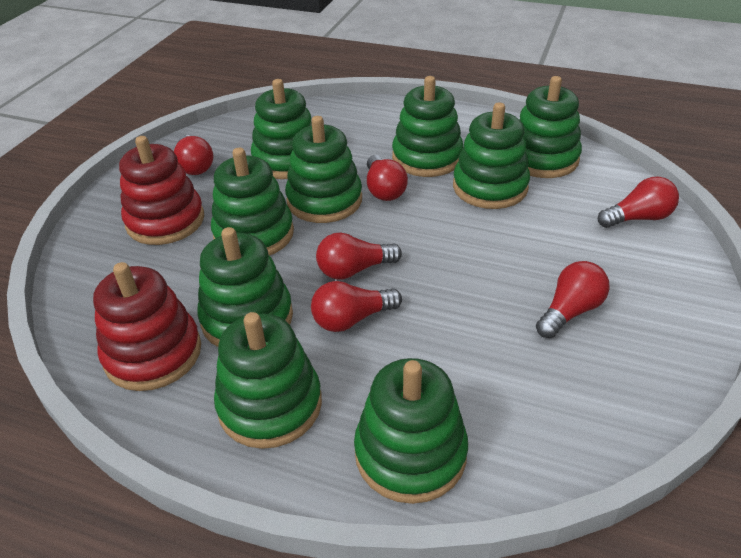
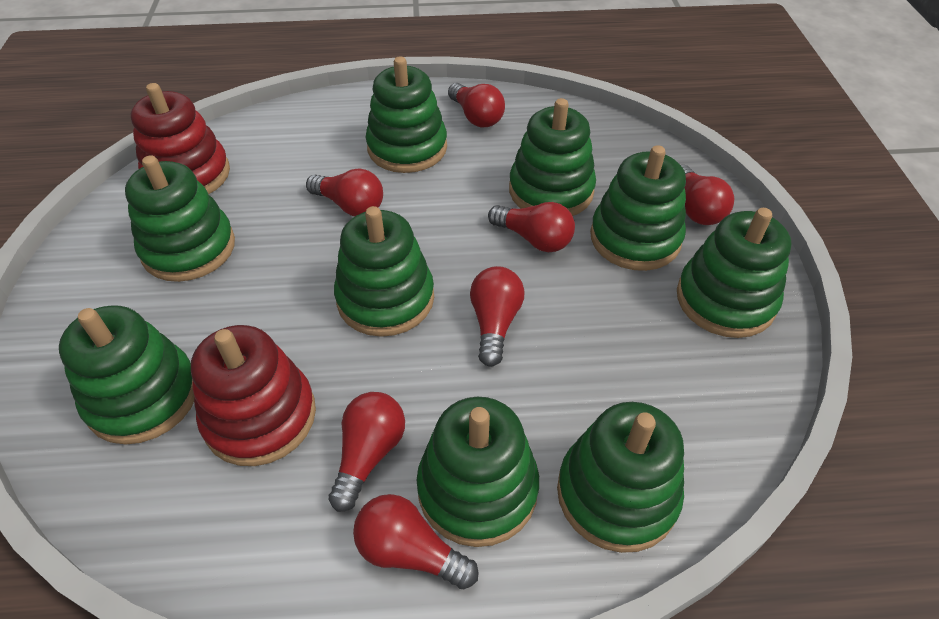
red light bulb: 6 -> 7

